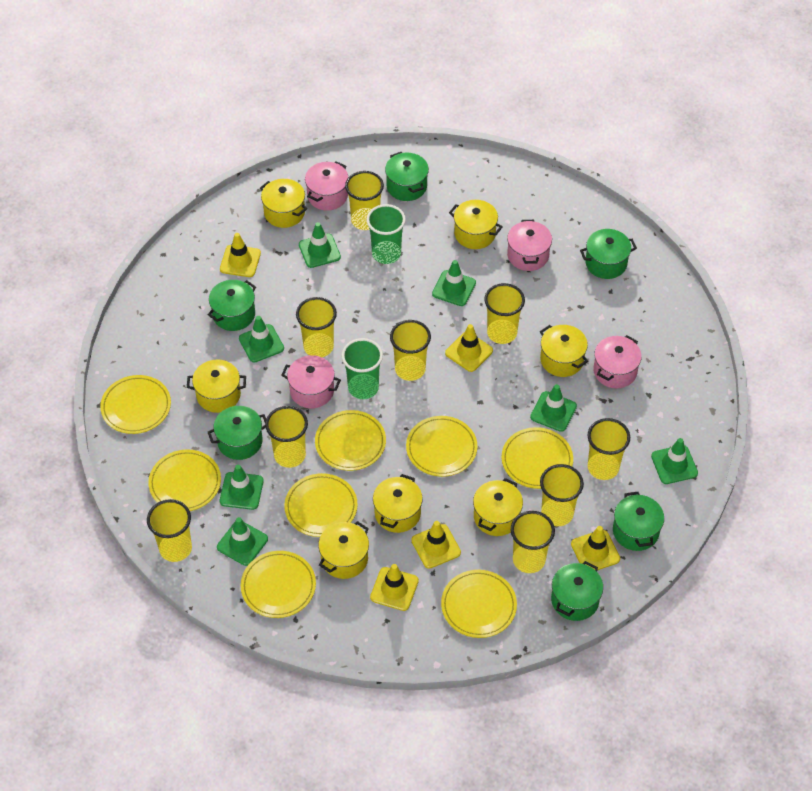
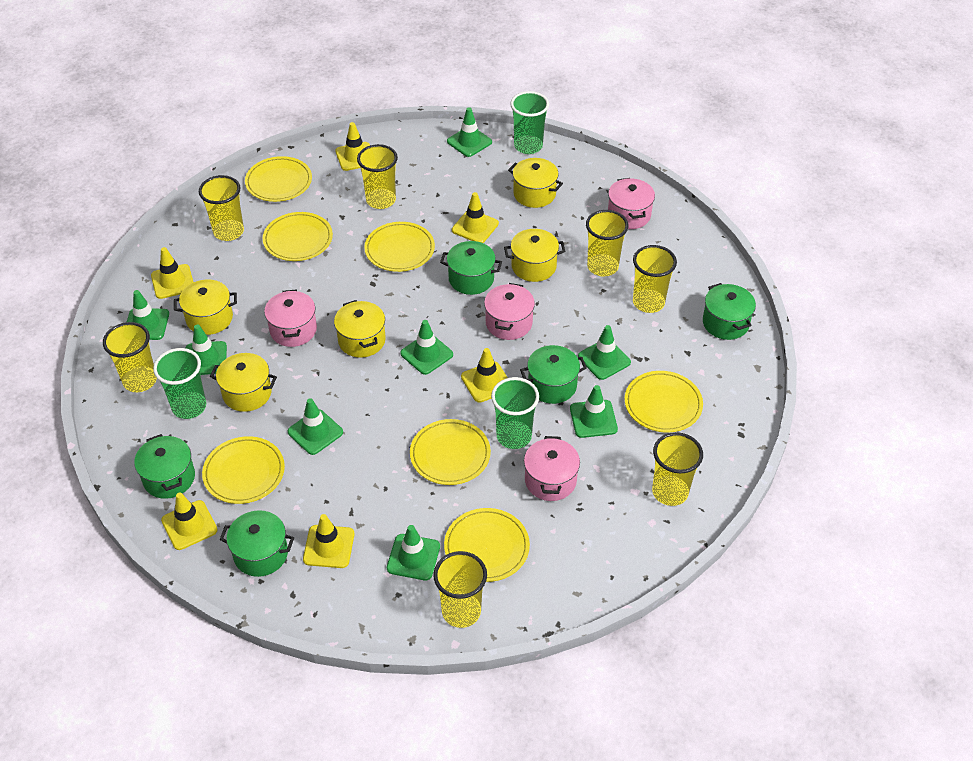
green cup: 2 -> 3
green pot: 6 -> 5
green traffic cone: 7 -> 8
yellow cup: 9 -> 7
yellow plate: 8 -> 7
yellow pot: 7 -> 5
yellow traffic cone: 5 -> 6

